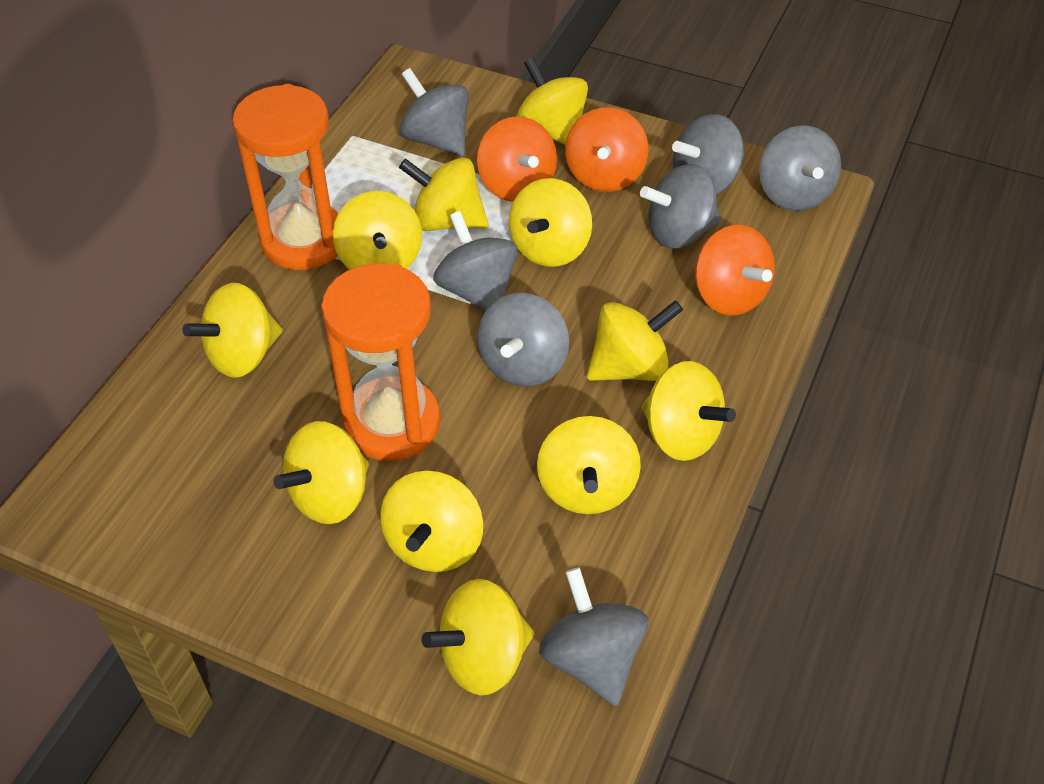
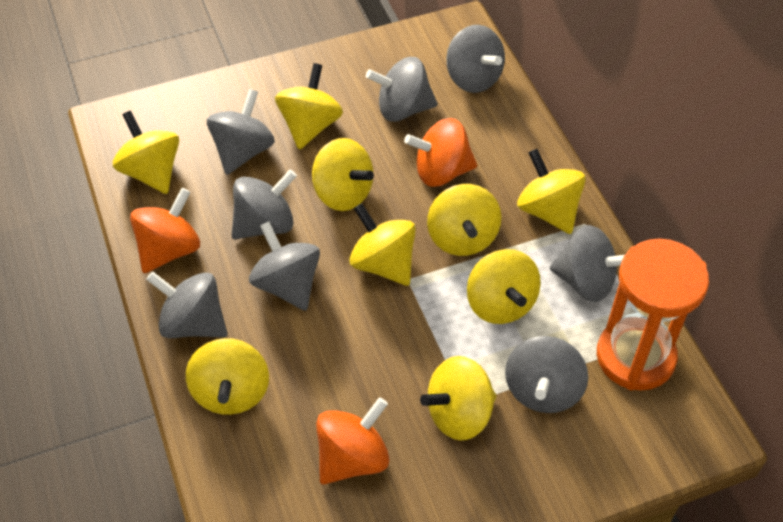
grey spinning top: 7 -> 8
orange hourglass: 2 -> 1
yellow spinning top: 11 -> 9

